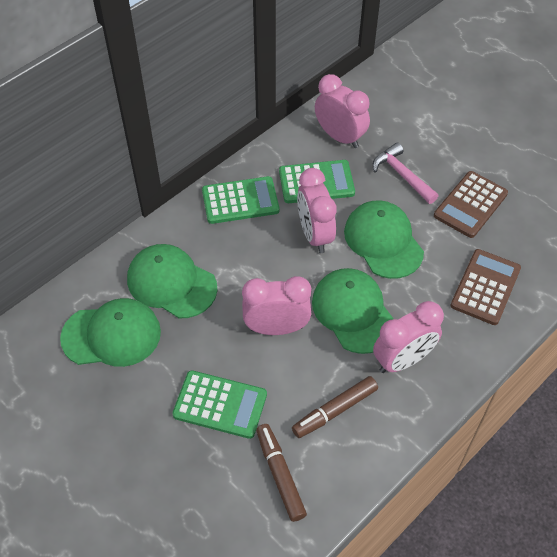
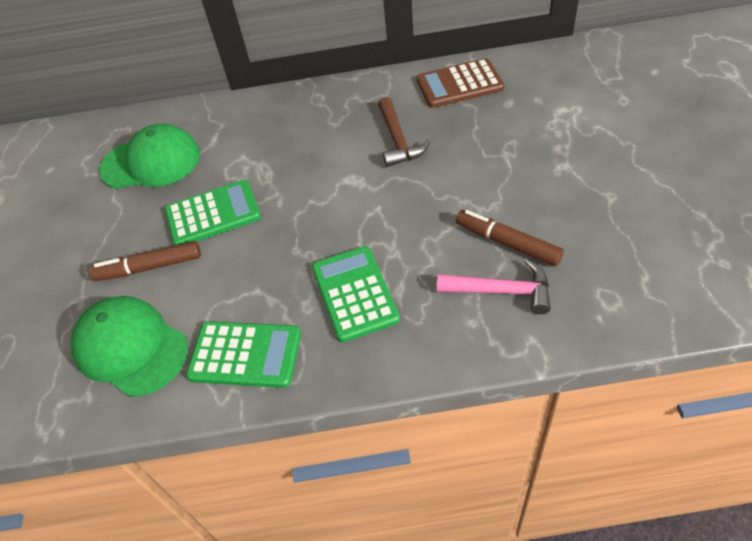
brown calculator: 2 -> 1
brown hammer: 0 -> 1
green cap: 4 -> 2
pink clock: 4 -> 0

